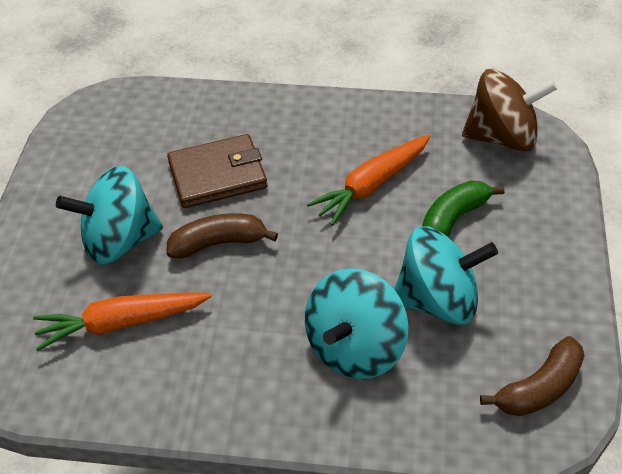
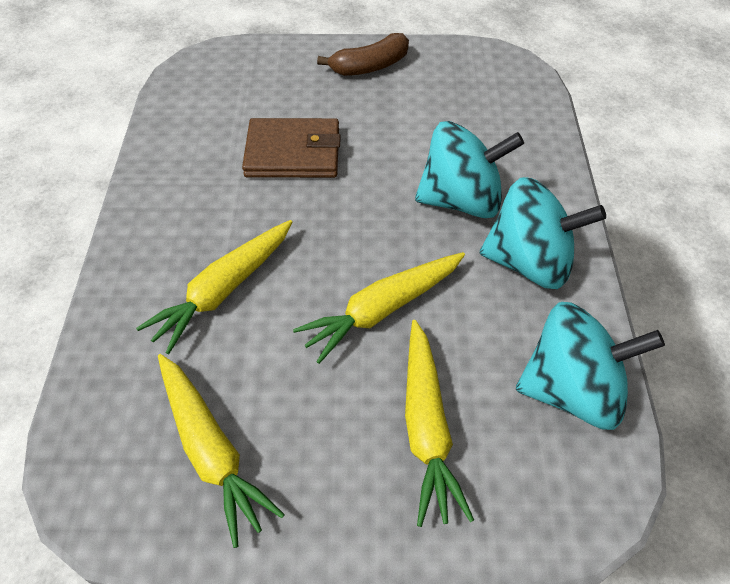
brown banana: 2 -> 1
brown spinning top: 1 -> 0
green banana: 1 -> 0
orange carrot: 2 -> 0
yellow carrot: 0 -> 4

